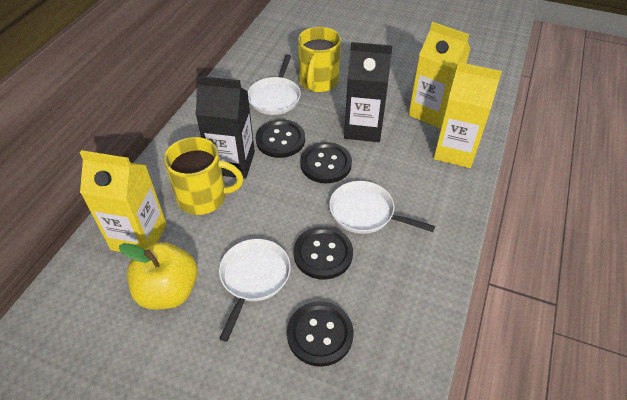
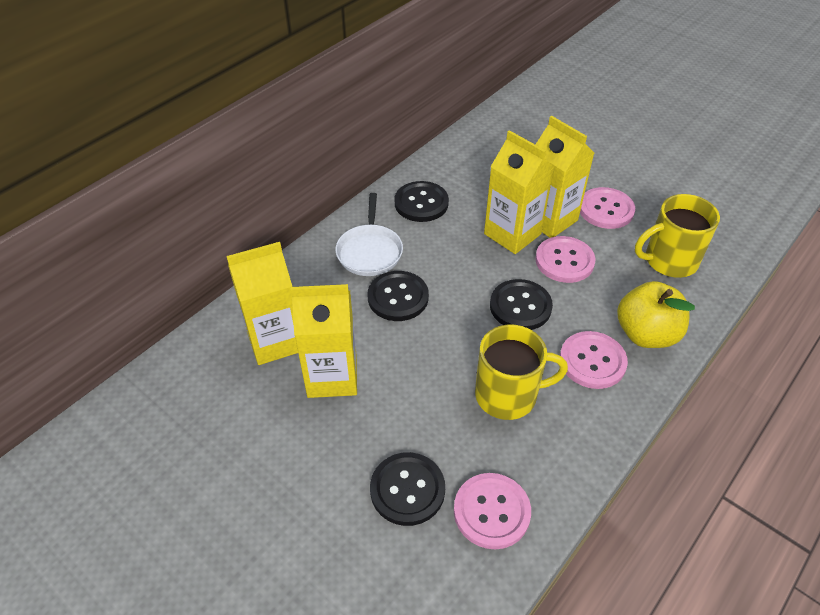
black carton: 2 -> 0
pink button: 0 -> 4
white pan: 3 -> 1
yellow carton: 3 -> 4

